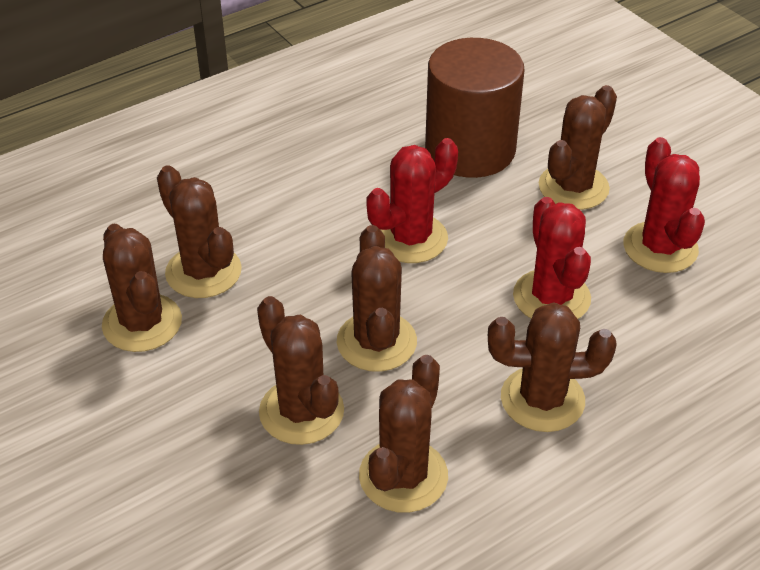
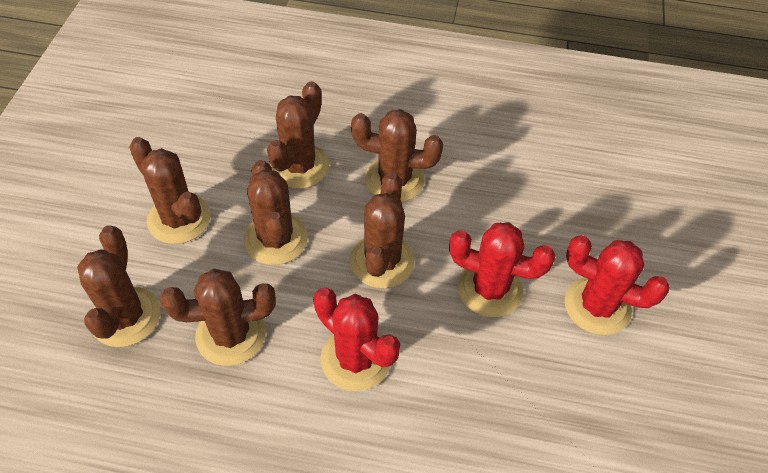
brown cylinder: 1 -> 0

